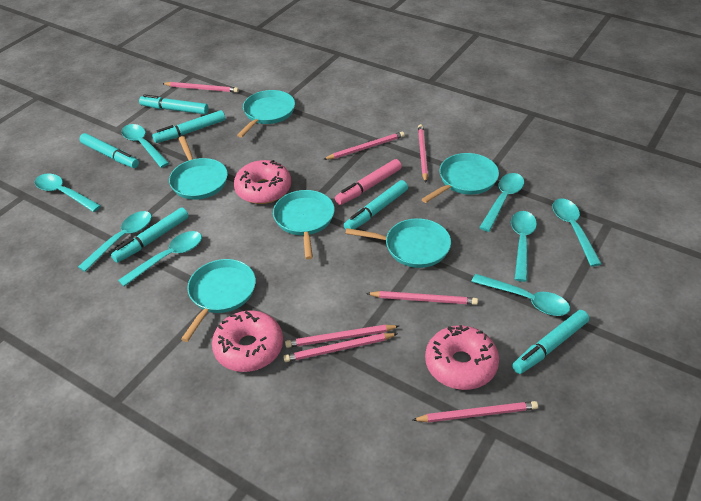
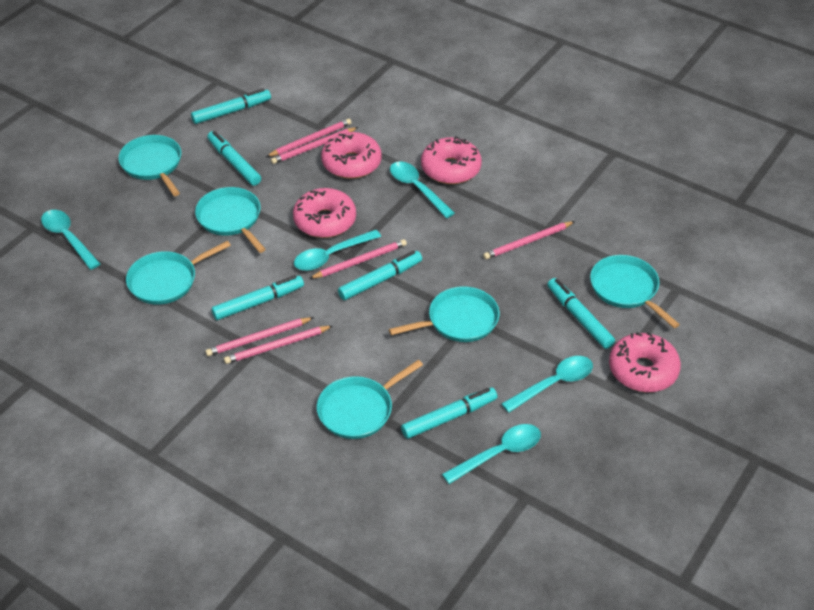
pink donut: 3 -> 4
pink marker: 1 -> 0
pink pencil: 7 -> 6
turquoise spoon: 8 -> 5

